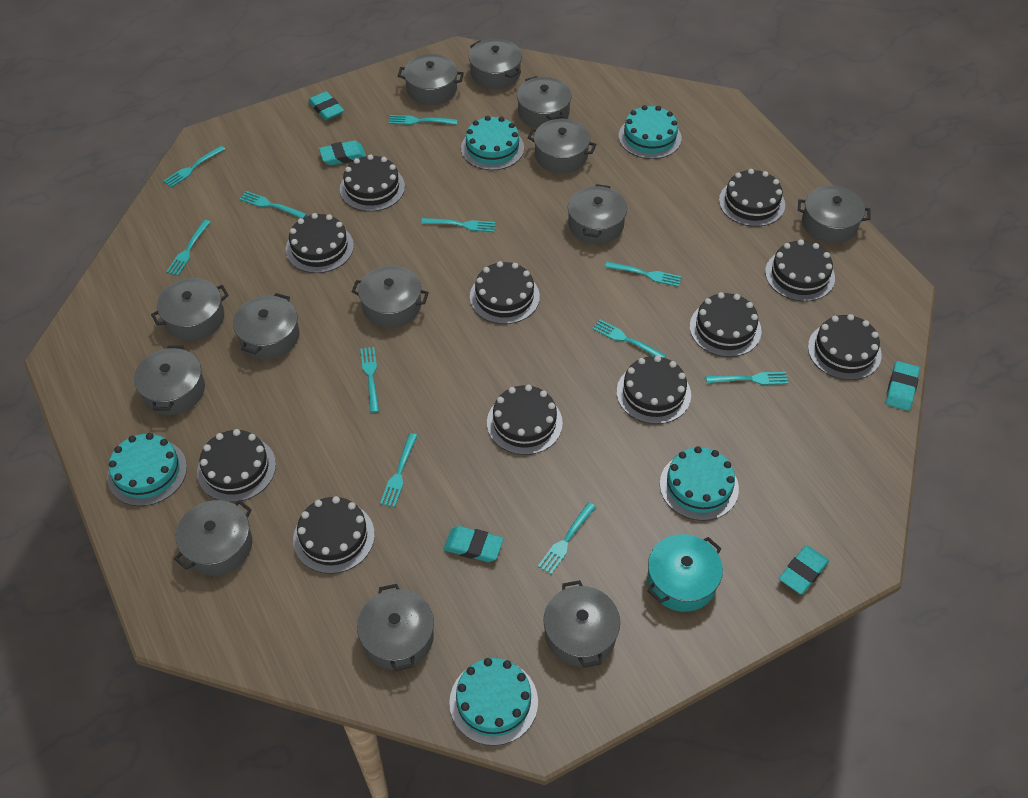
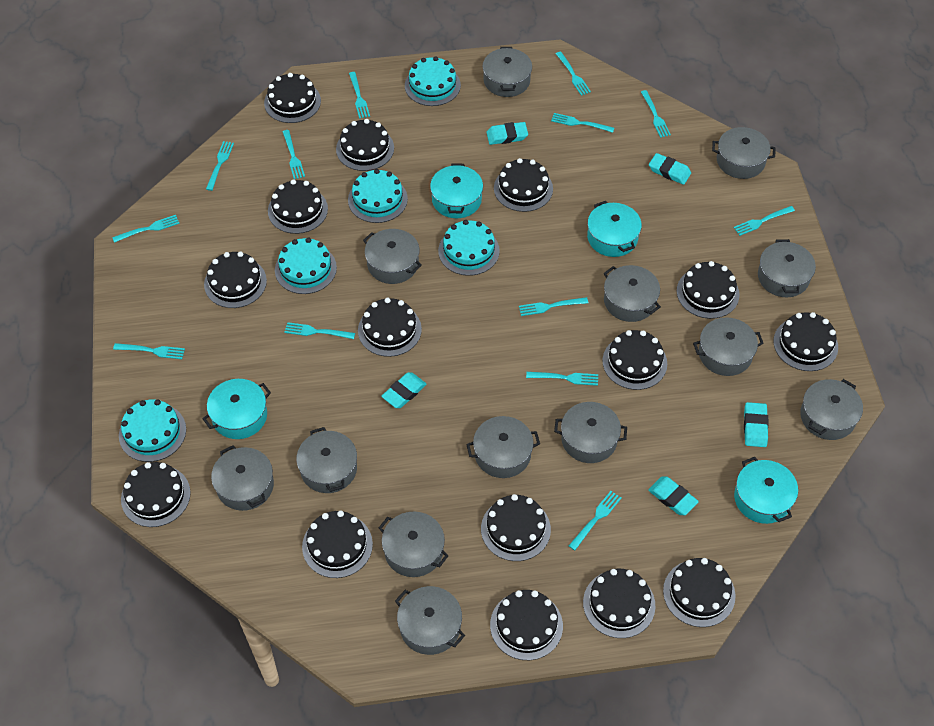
black cake: 11 -> 15
turquoise fork: 11 -> 13
turquoise pot: 1 -> 4

